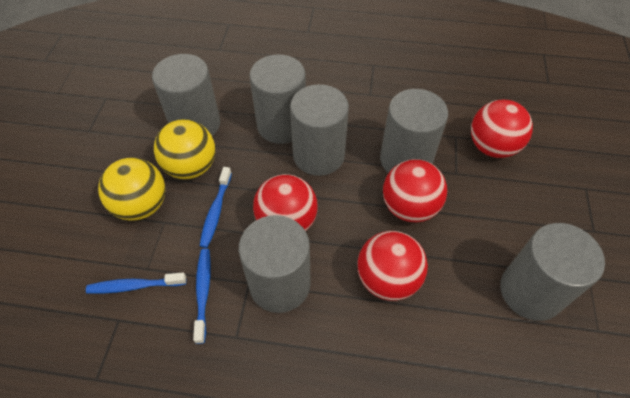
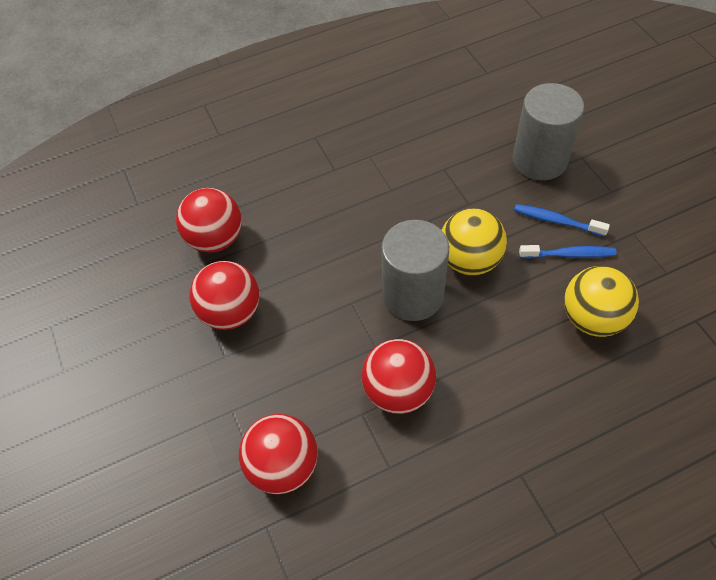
blue toothbrush: 3 -> 2
grey cylinder: 6 -> 2

